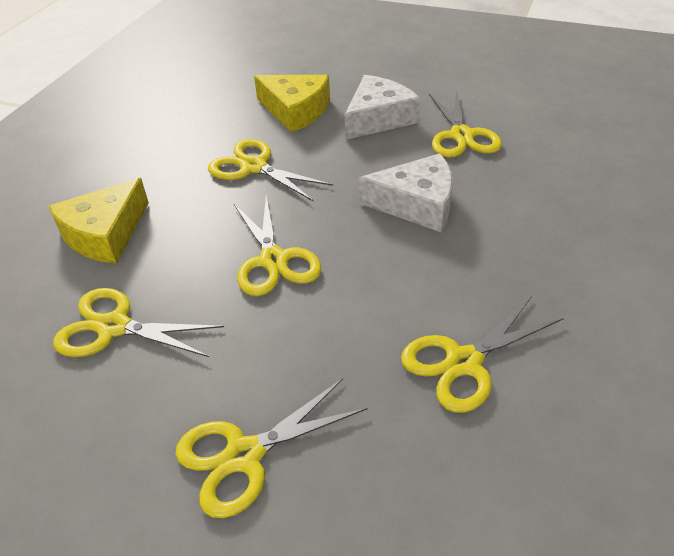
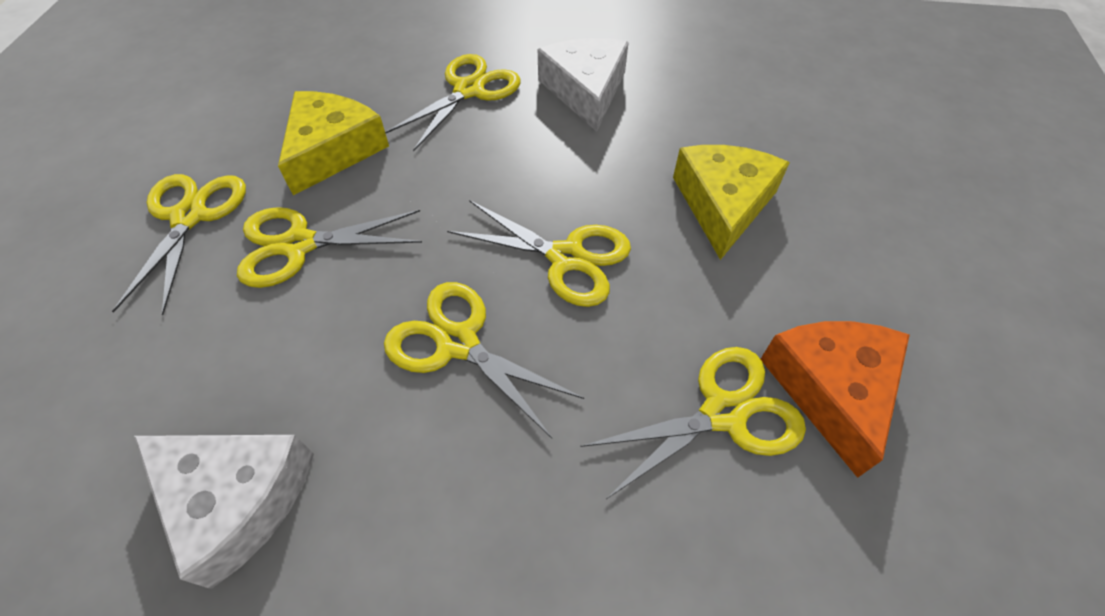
orange cheese: 0 -> 1

